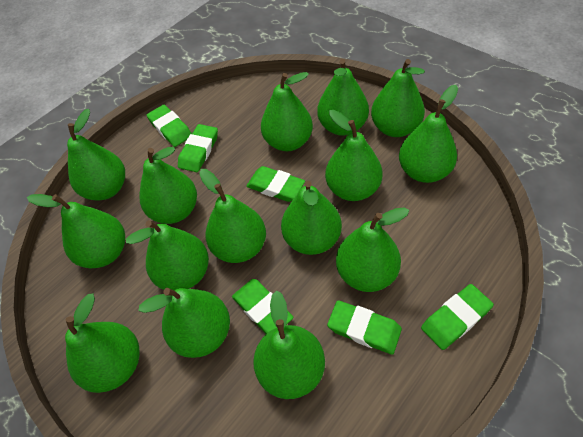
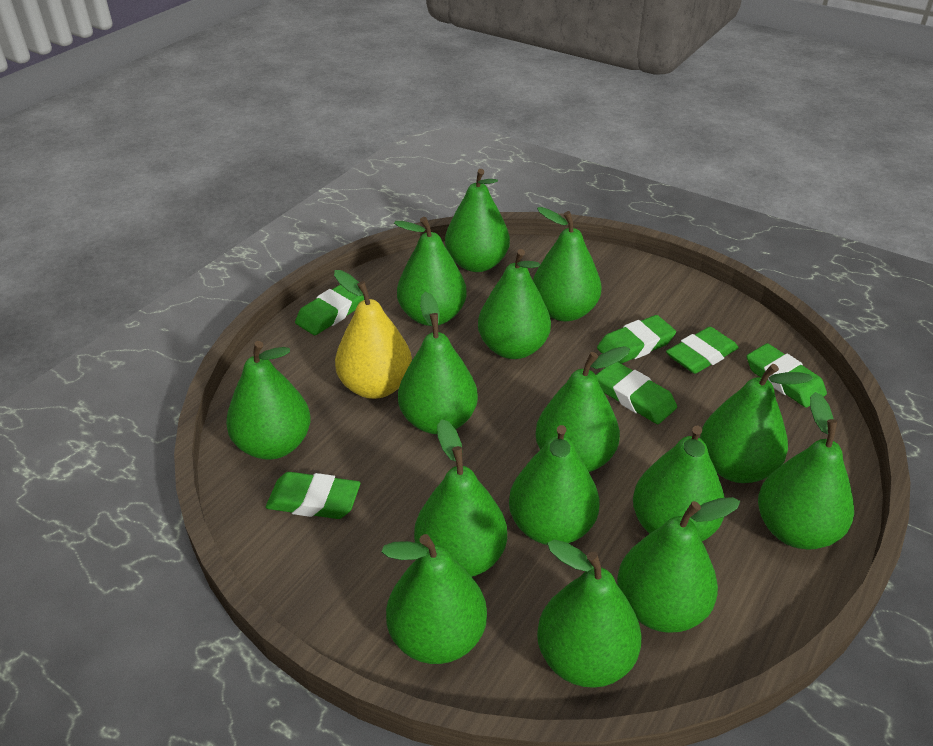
yellow pear: 0 -> 1

